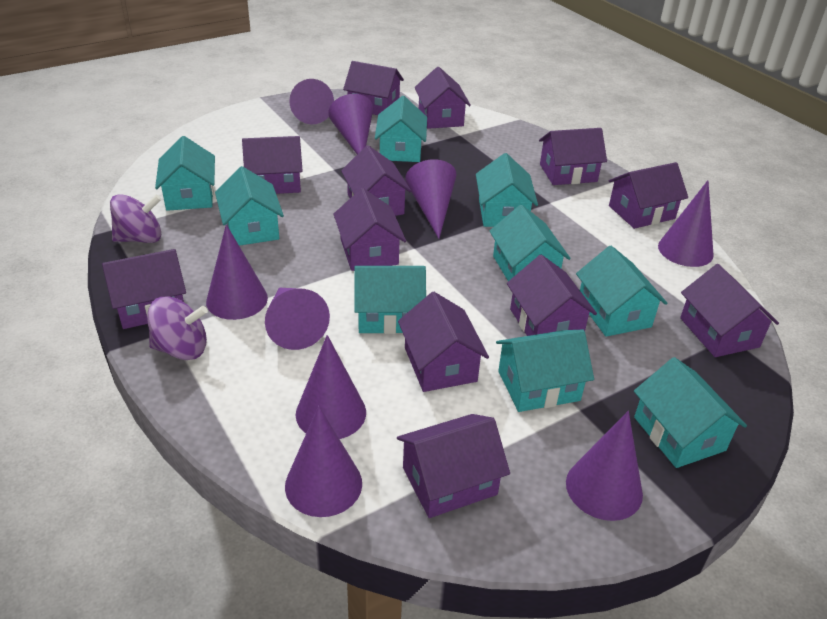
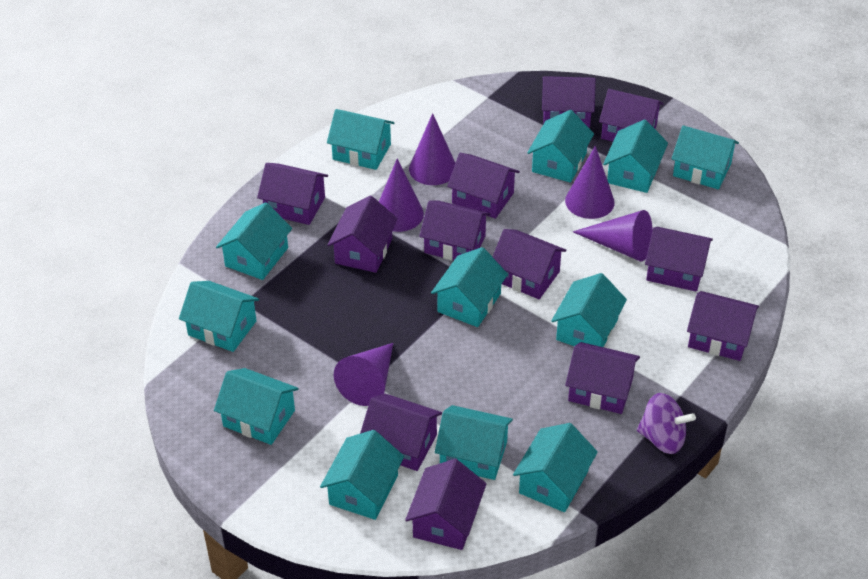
purple cone: 9 -> 5
purple spinning top: 2 -> 1
turquoise house: 9 -> 12

